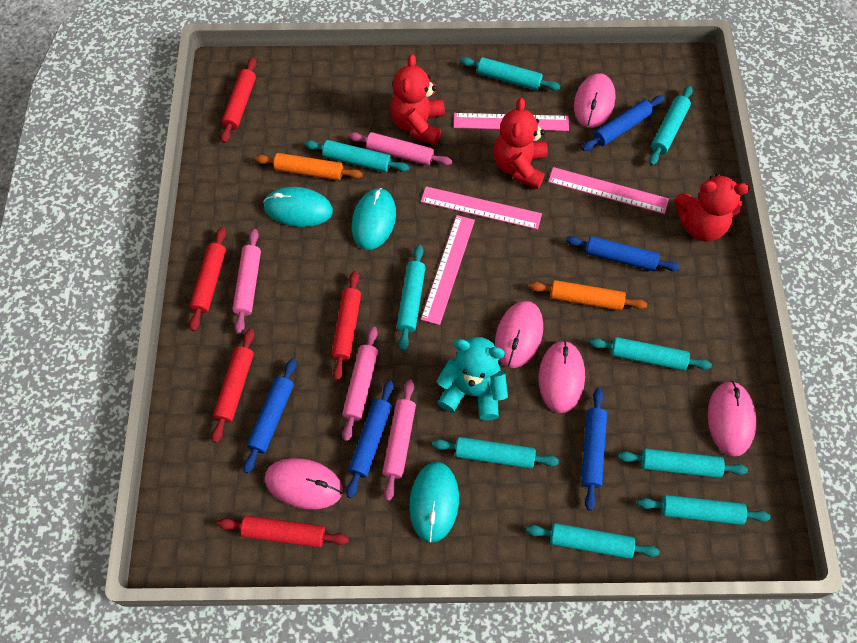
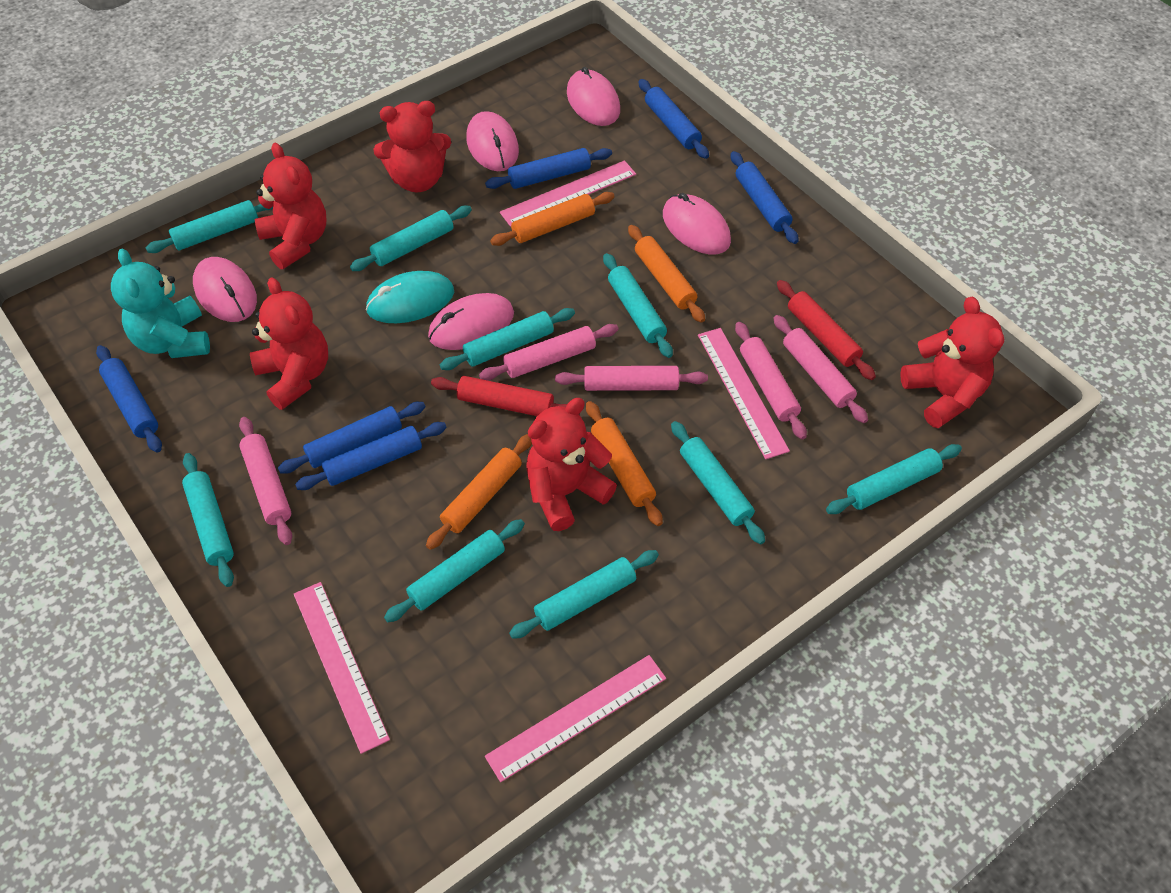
blue rolling pin: 5 -> 6
orange rolling pin: 2 -> 4
pink rolling pin: 4 -> 5
red rolling pin: 5 -> 2
red teddy bear: 3 -> 5
turquoise mouse: 3 -> 1

